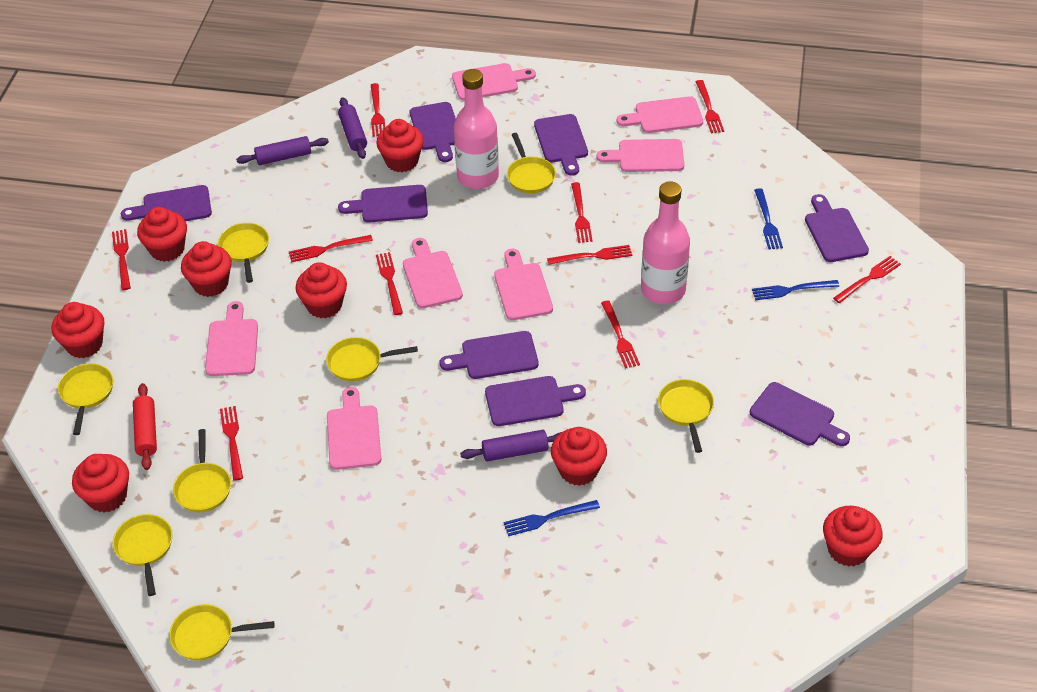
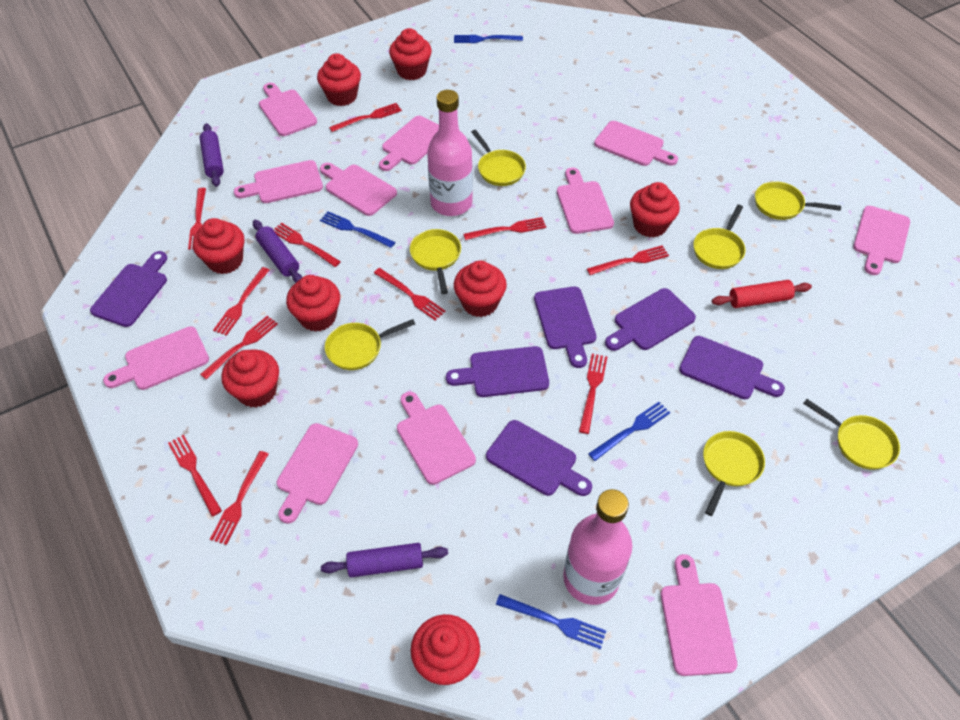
blue fork: 3 -> 4
pink cutting board: 7 -> 11
purple cutting board: 8 -> 6
red fork: 10 -> 11
yellow pan: 8 -> 7

